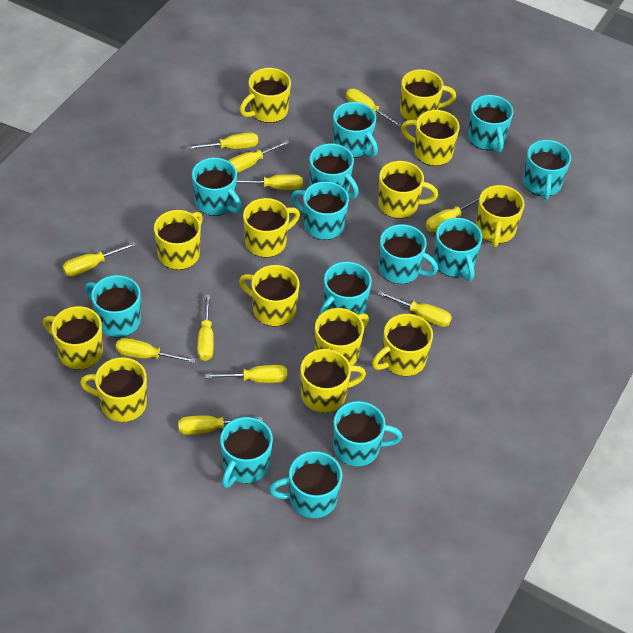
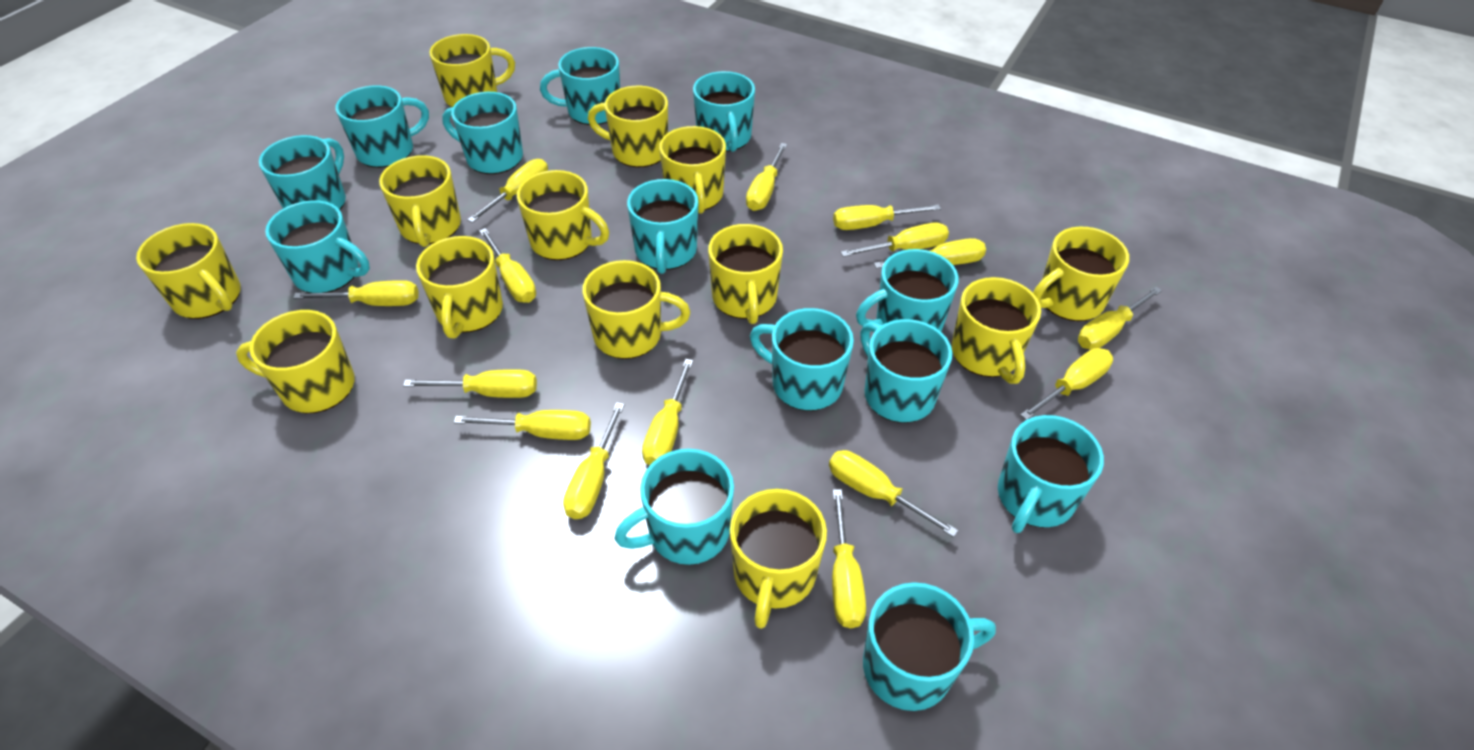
yellow screwdriver: 11 -> 15

